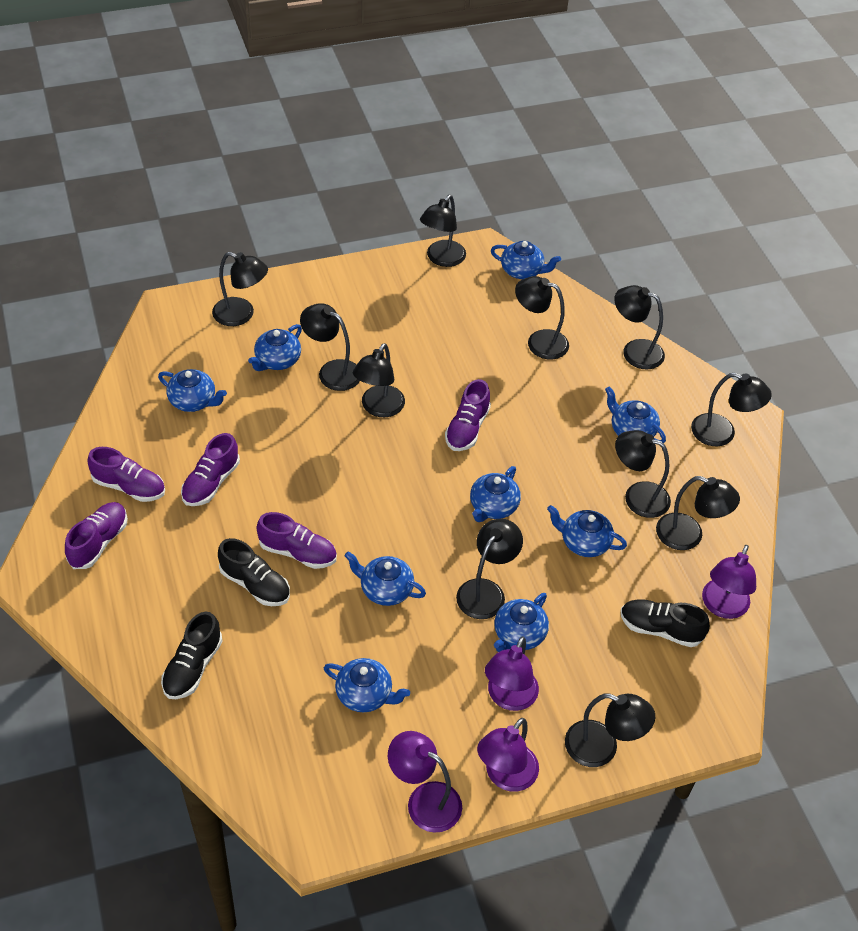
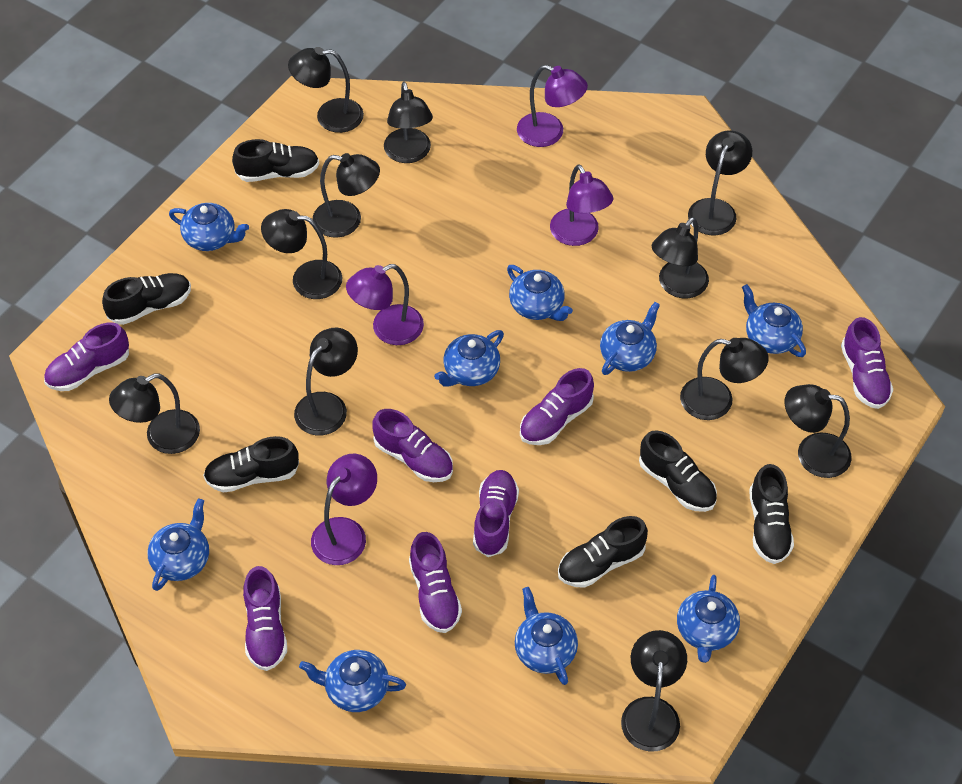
black shoe: 3 -> 6
purple shoe: 5 -> 7

